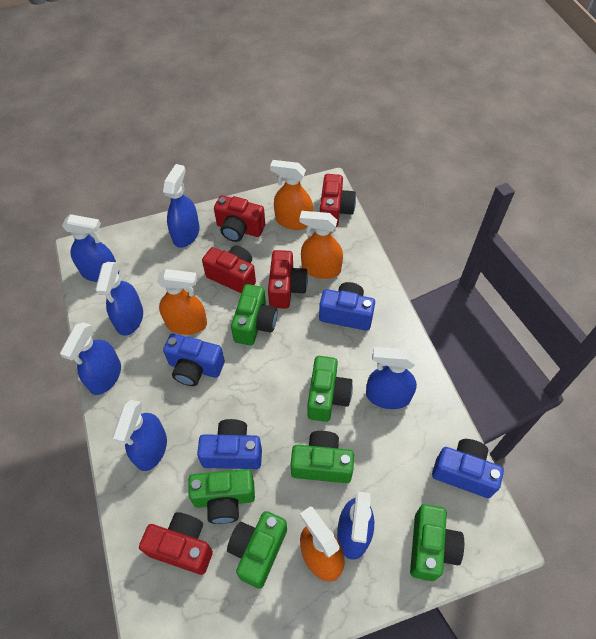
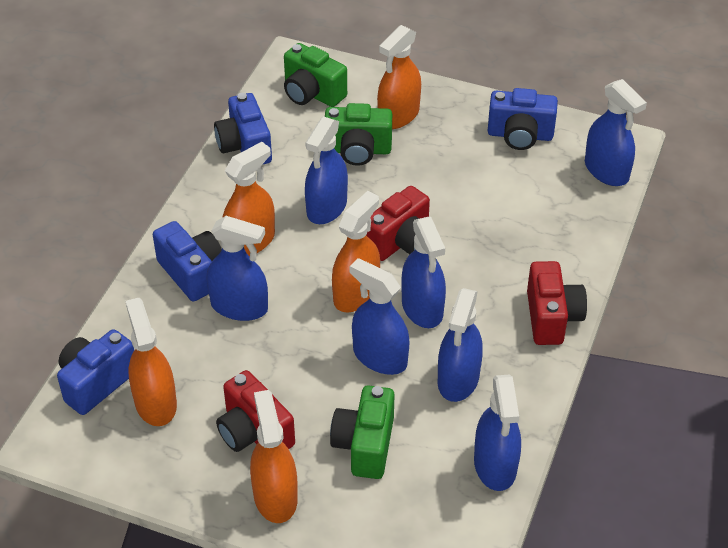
green camera: 6 -> 3
orange spray bottle: 4 -> 5
red camera: 5 -> 3

